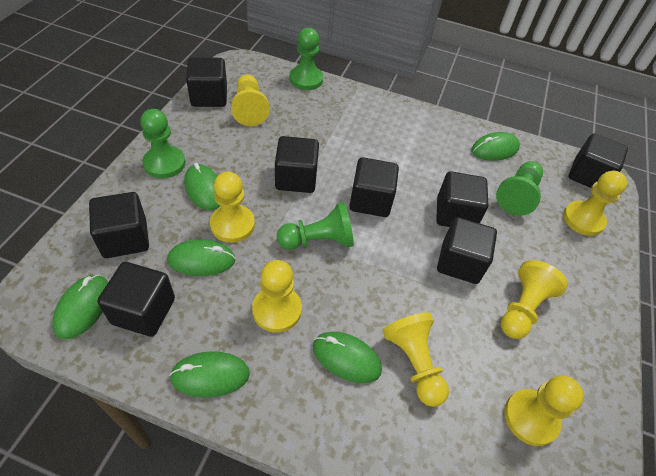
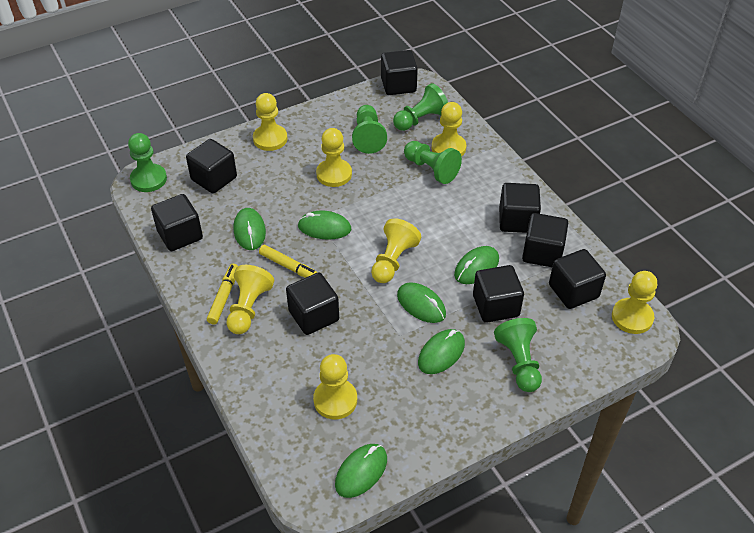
green pawn: 4 -> 5
yellow marker: 0 -> 2

